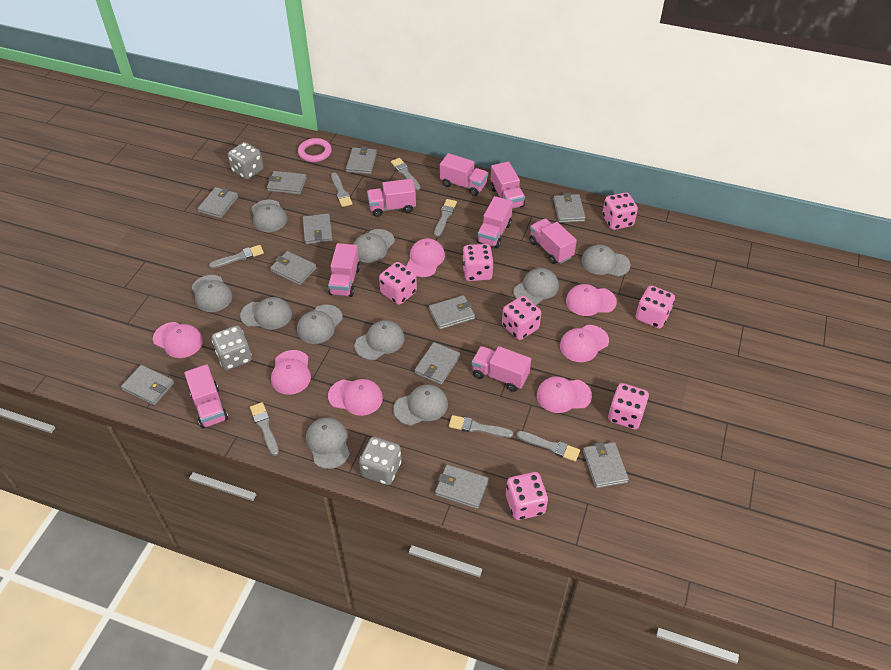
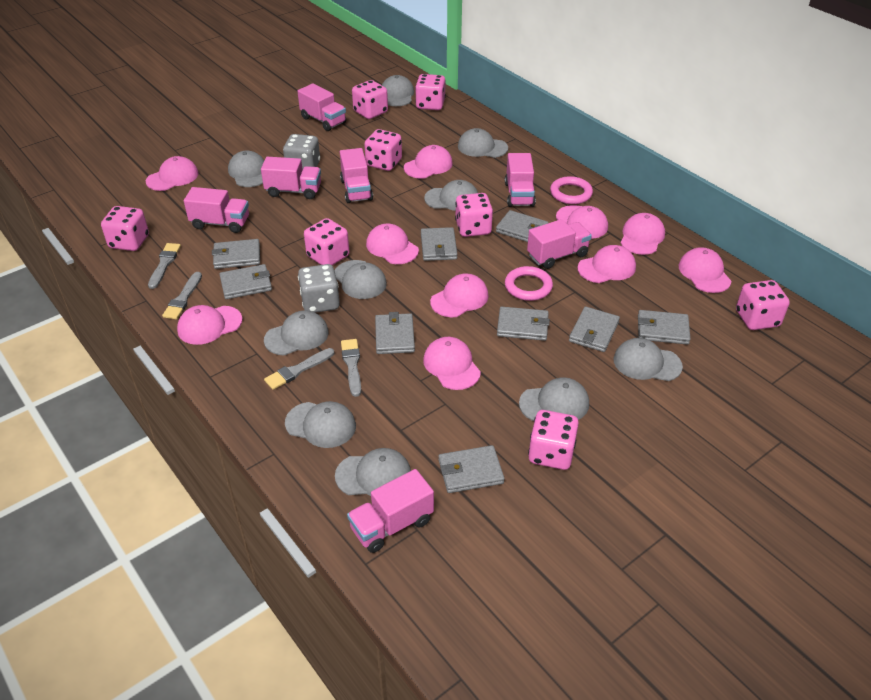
grey brush: 7 -> 4
grey dice: 3 -> 2
grey wallet: 11 -> 9
pink cap: 7 -> 10
pink dice: 7 -> 8
pink ring: 1 -> 2
pink truck: 8 -> 7

